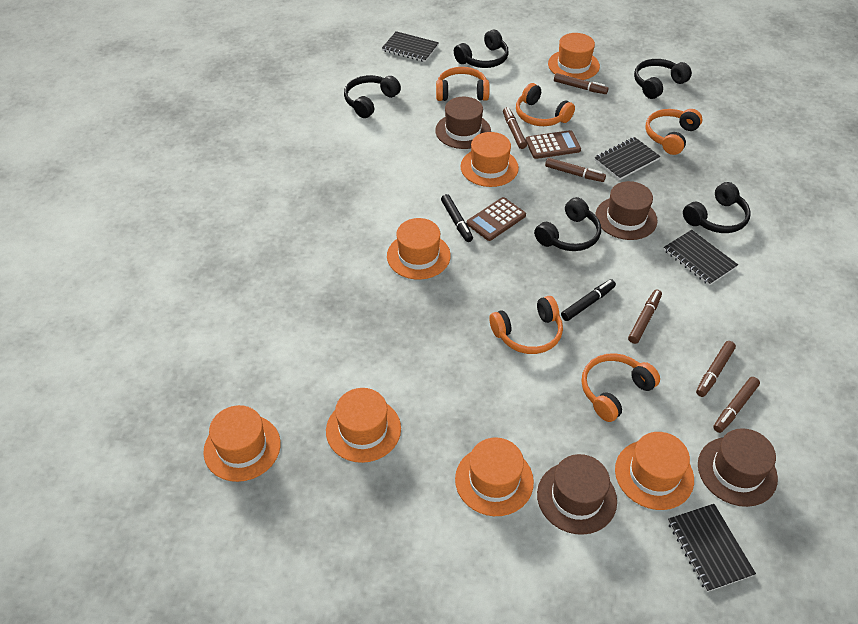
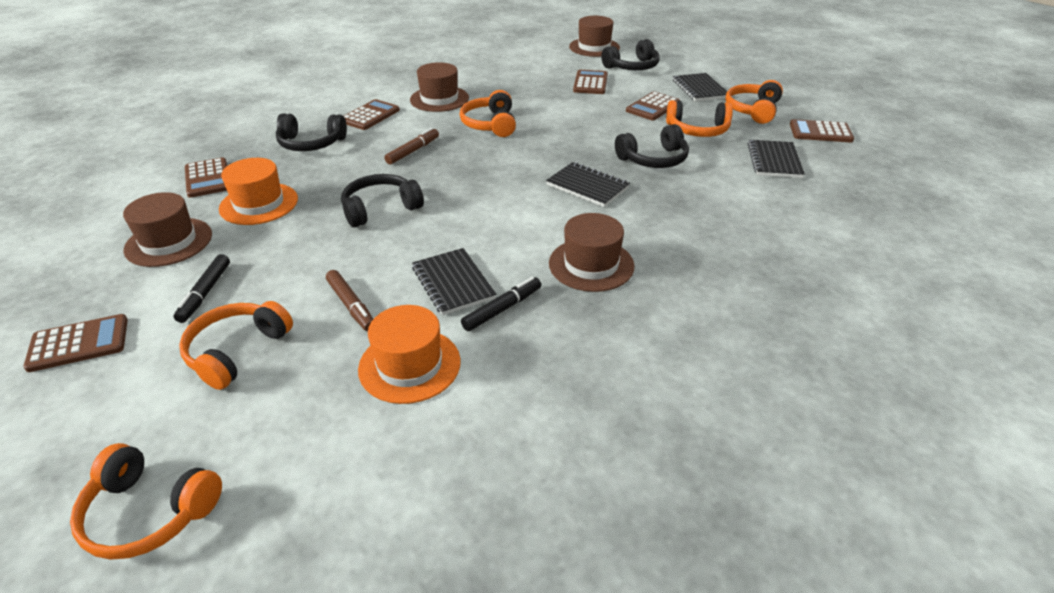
black headphones: 5 -> 4
brown calculator: 2 -> 6
brown marker: 6 -> 2
orange hat: 7 -> 2

